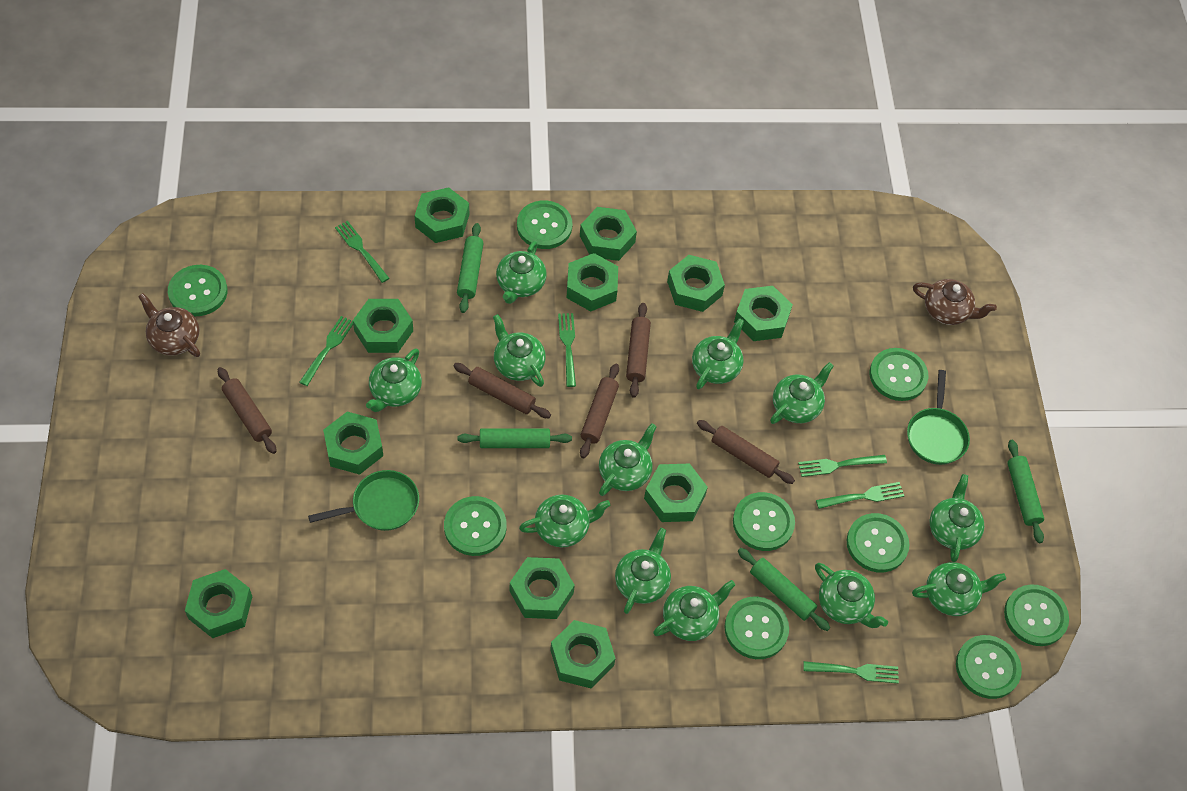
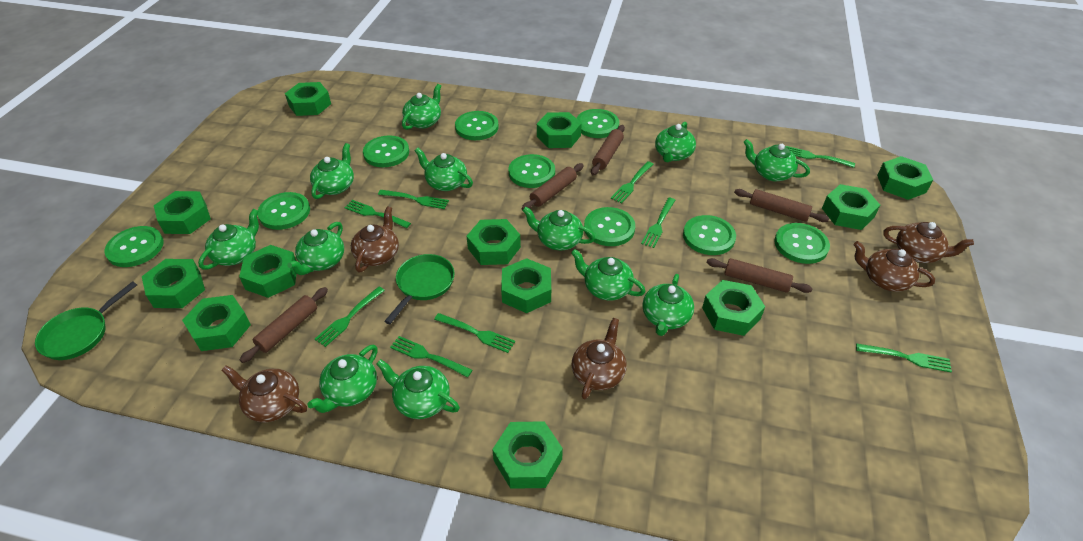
brown teapot: 2 -> 5
green fork: 6 -> 9
green nut: 11 -> 12
green rolling pin: 4 -> 0

